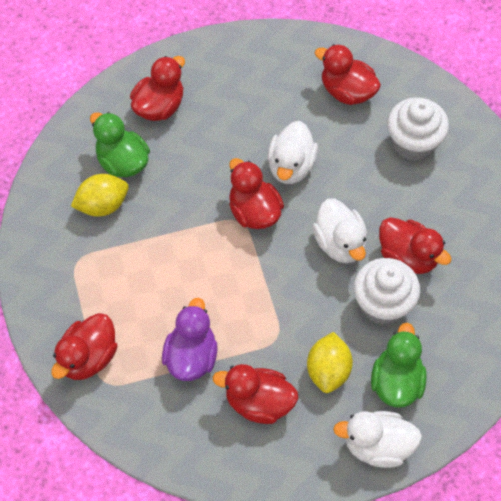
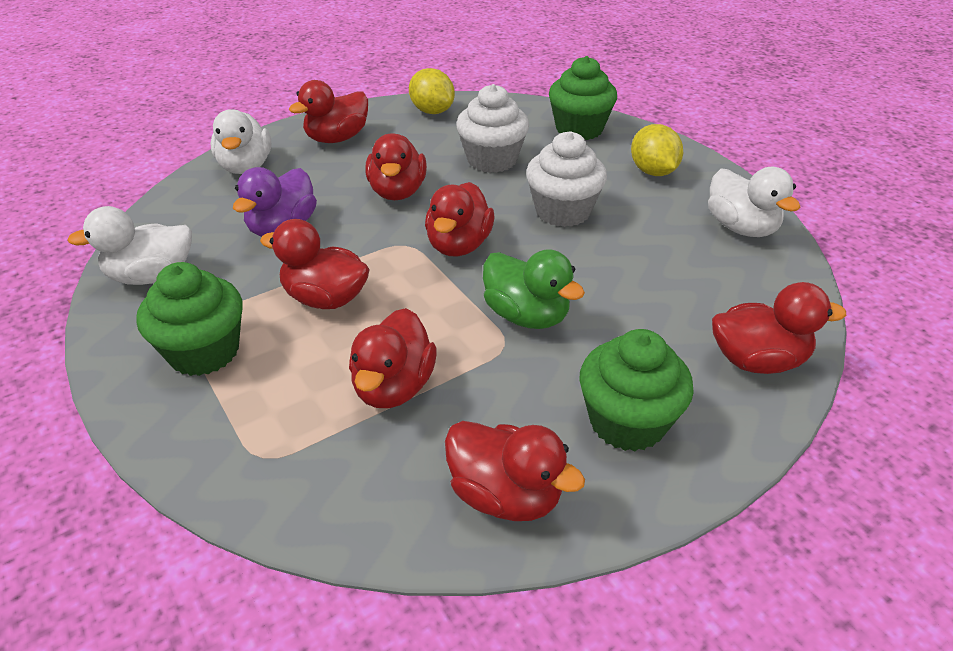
green cupcake: 0 -> 3
green duck: 2 -> 1
red duck: 6 -> 7

